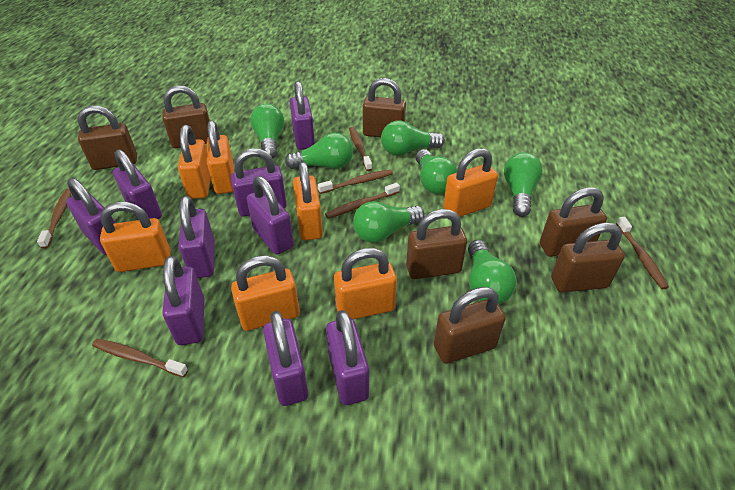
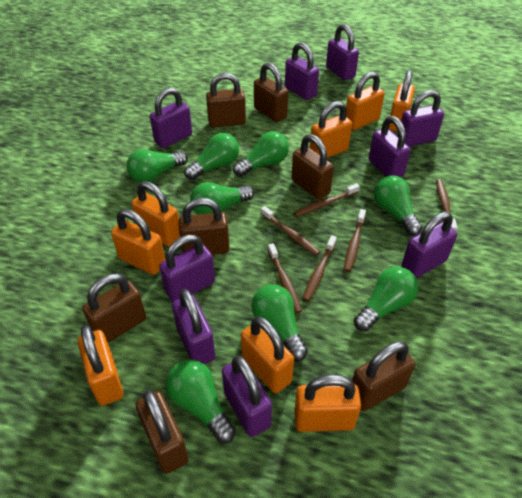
green light bulb: 7 -> 8
orange padlock: 7 -> 8

